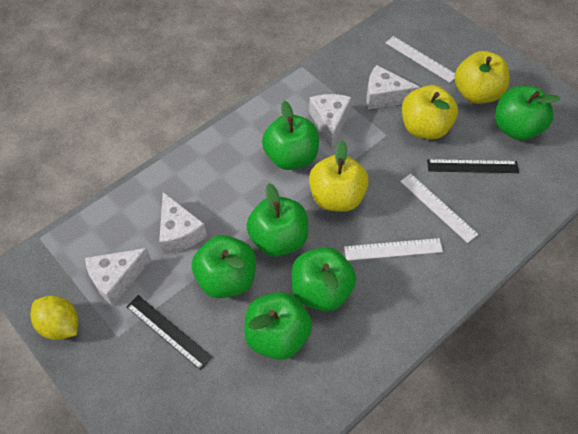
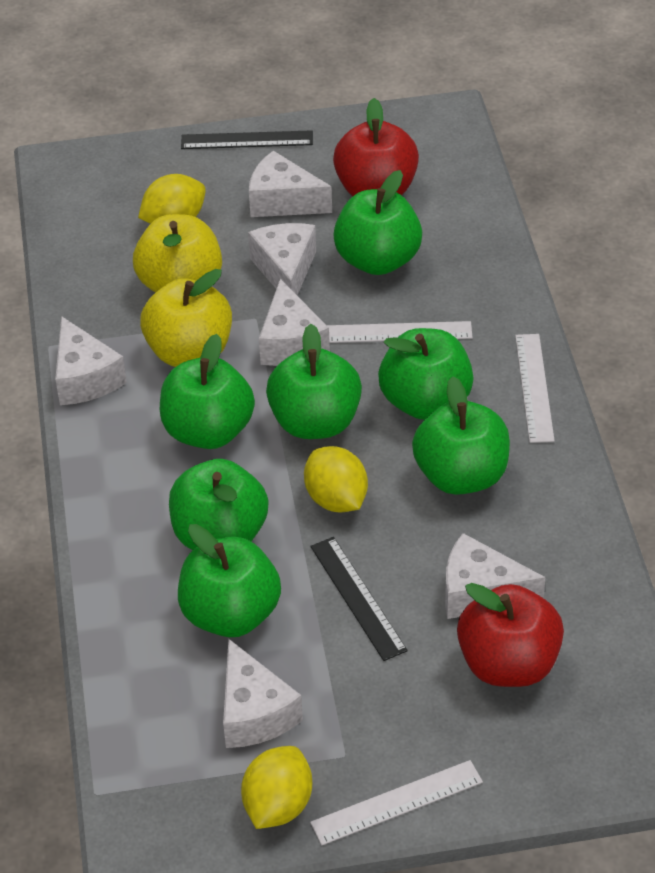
green apple: 6 -> 7
red apple: 0 -> 2
white cheese: 4 -> 6
yellow apple: 3 -> 2
yellow lemon: 1 -> 3

